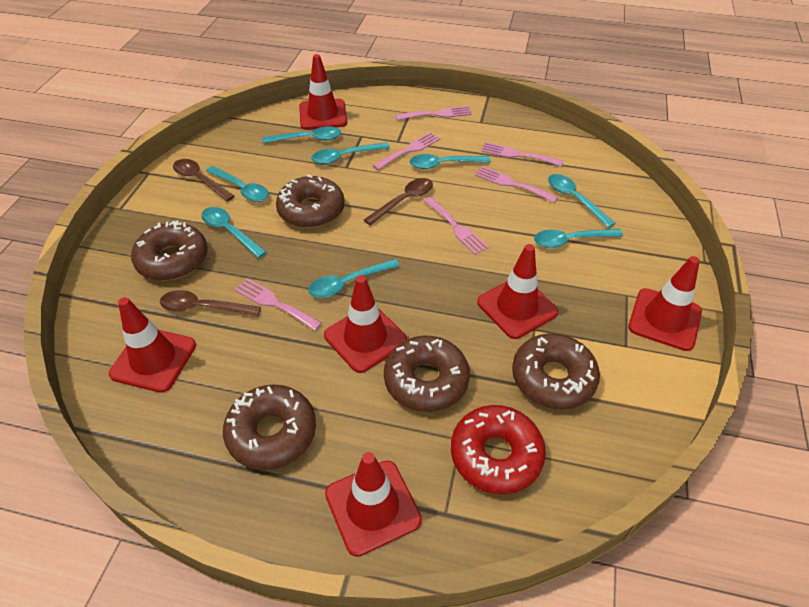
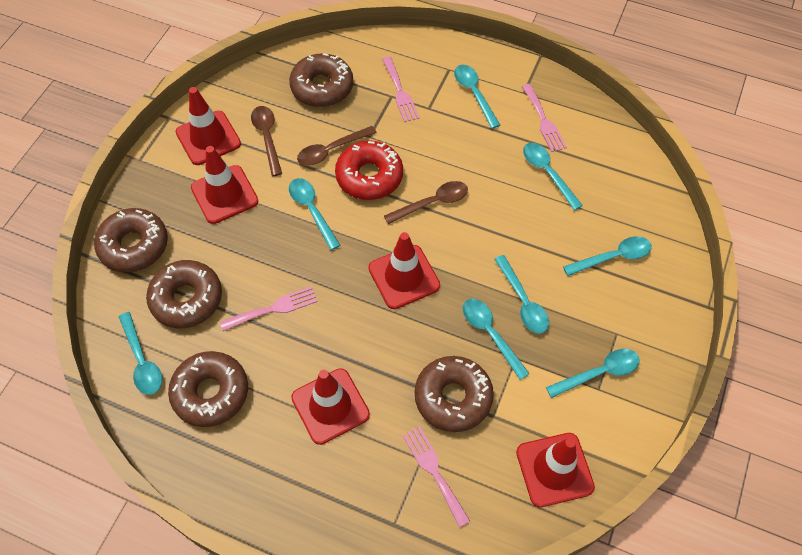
pink fork: 6 -> 4
red traffic cone: 6 -> 5

